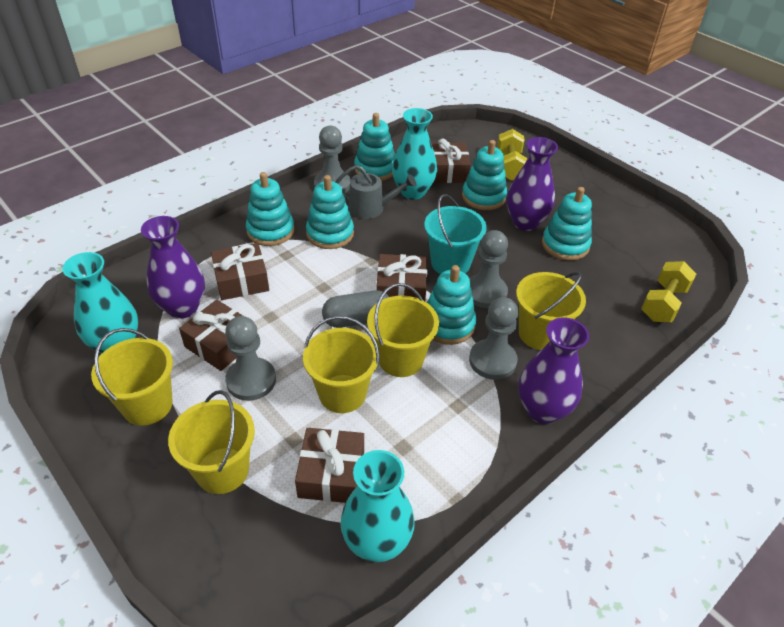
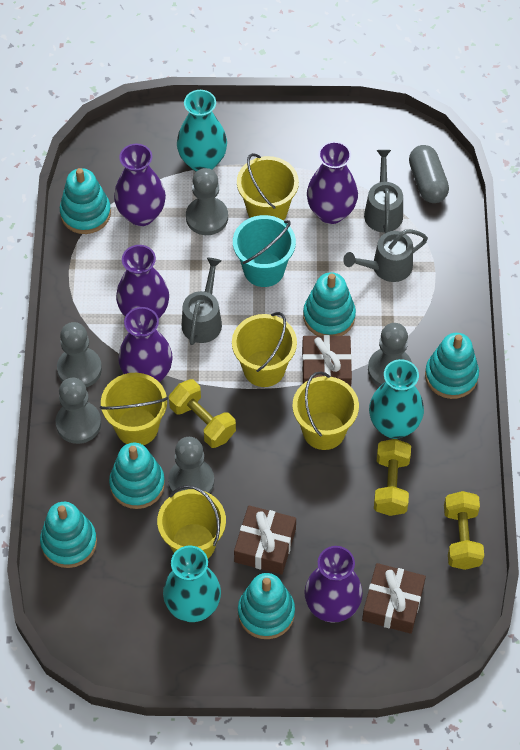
brown gift: 5 -> 3
grey pawn: 4 -> 5
grey watering can: 1 -> 3
purple vase: 3 -> 5
yellow dumbbell: 2 -> 3

